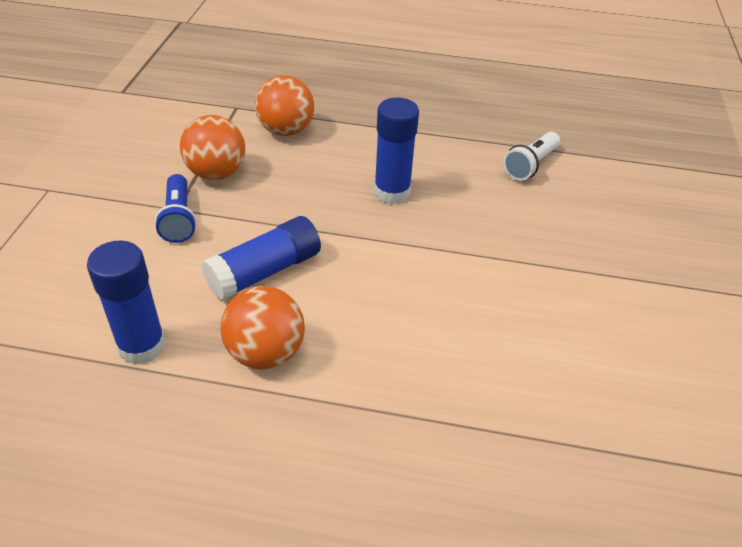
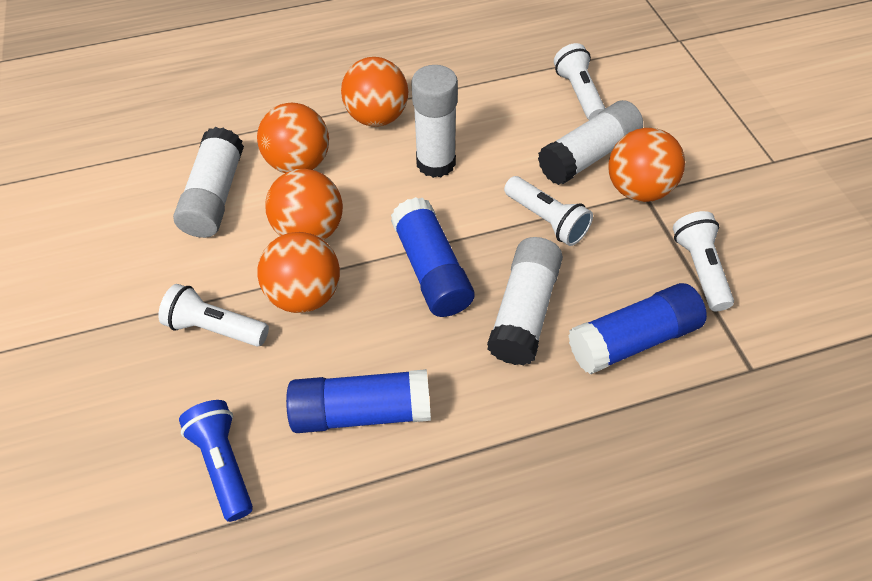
orange ball: 3 -> 5
white flashlight: 1 -> 4
white glue stick: 0 -> 4

